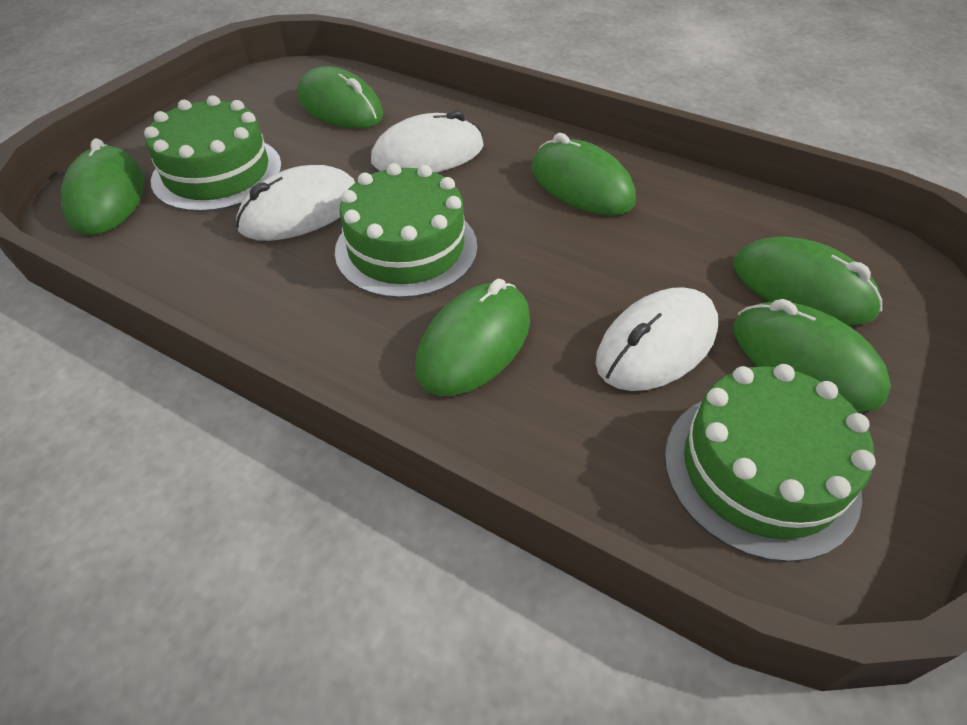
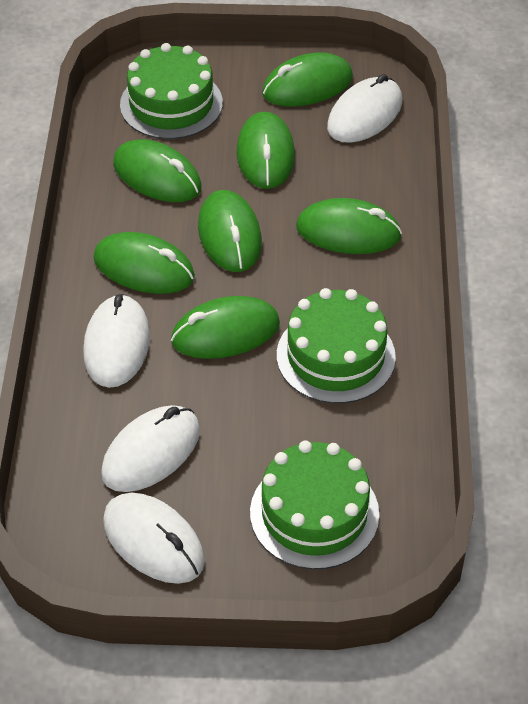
green mouse: 6 -> 7
white mouse: 3 -> 4

